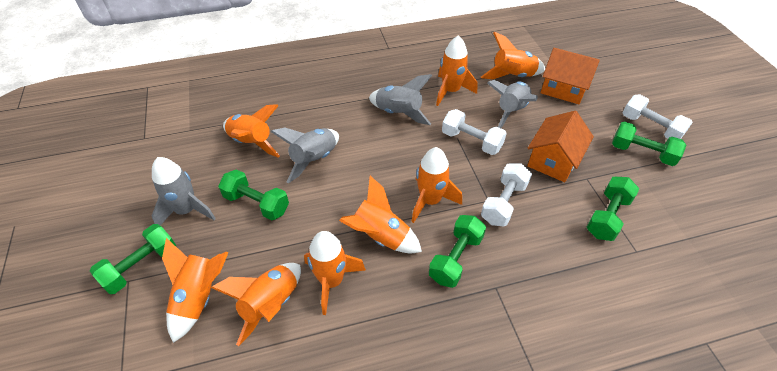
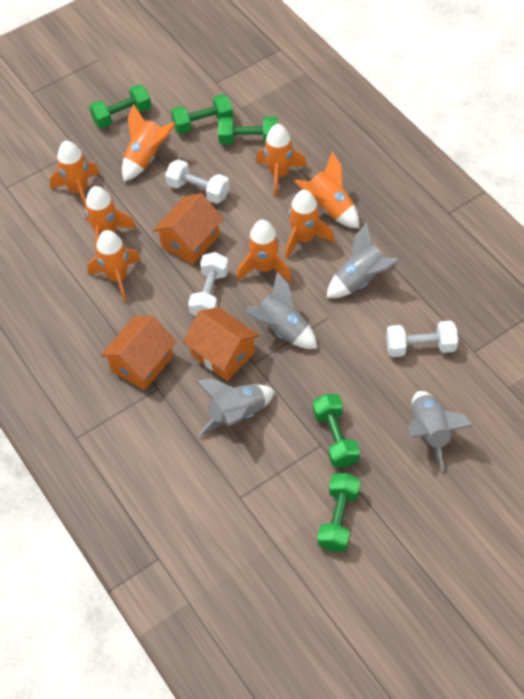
orange house: 2 -> 3

